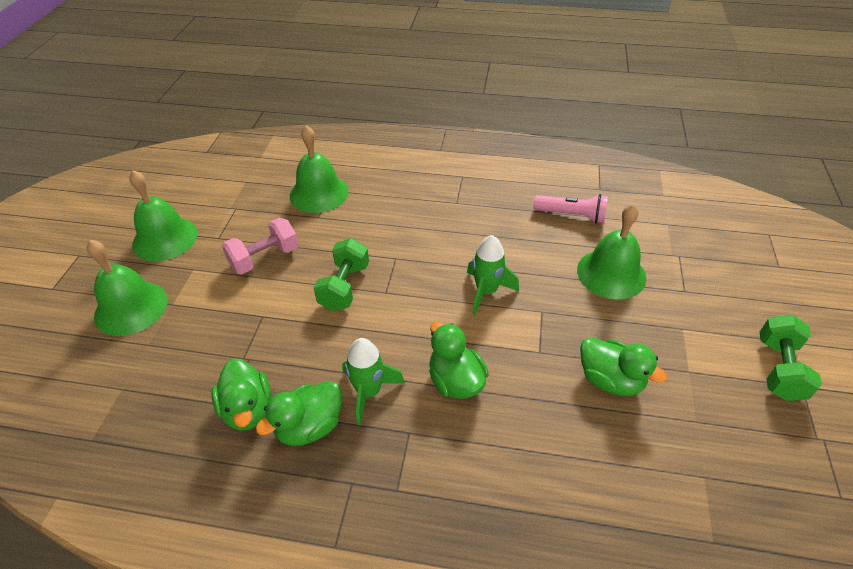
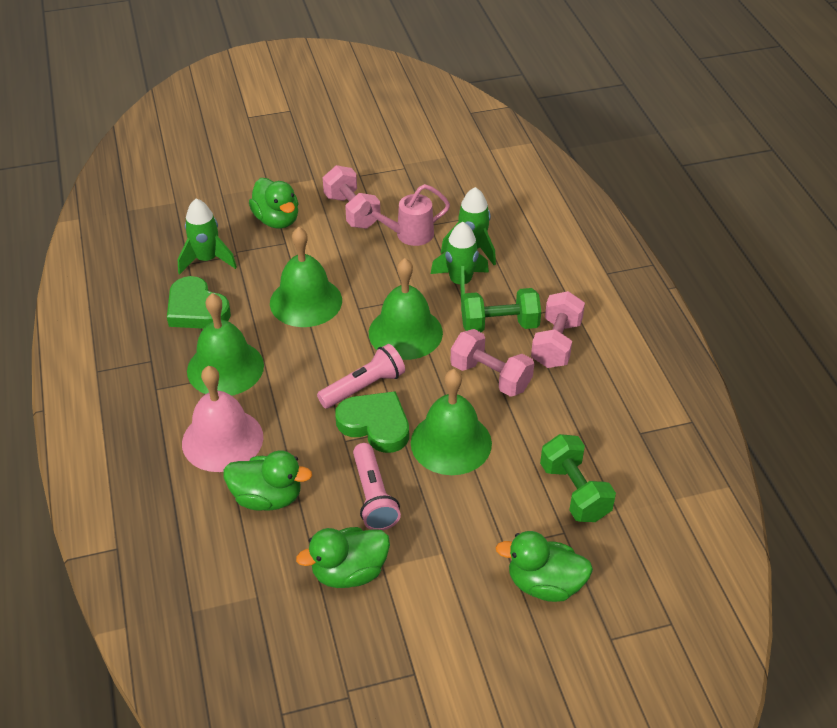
green heart: 0 -> 2
green rocket: 2 -> 3
pink bell: 0 -> 1
pink dumbbell: 1 -> 3
pink flashlight: 1 -> 2
pink watering can: 0 -> 1

